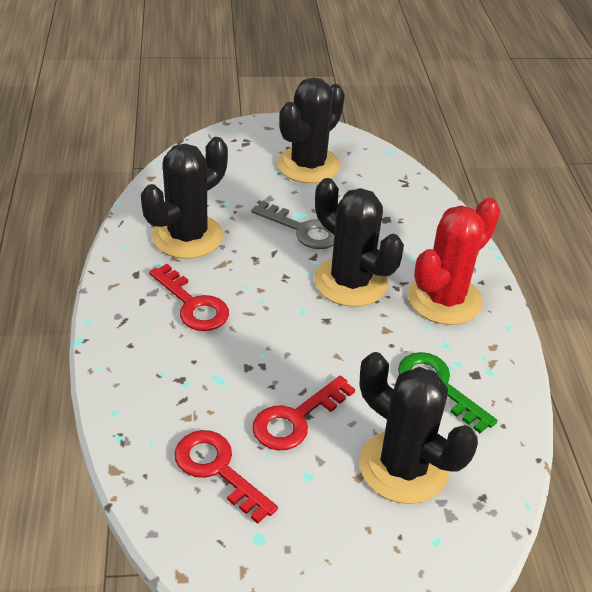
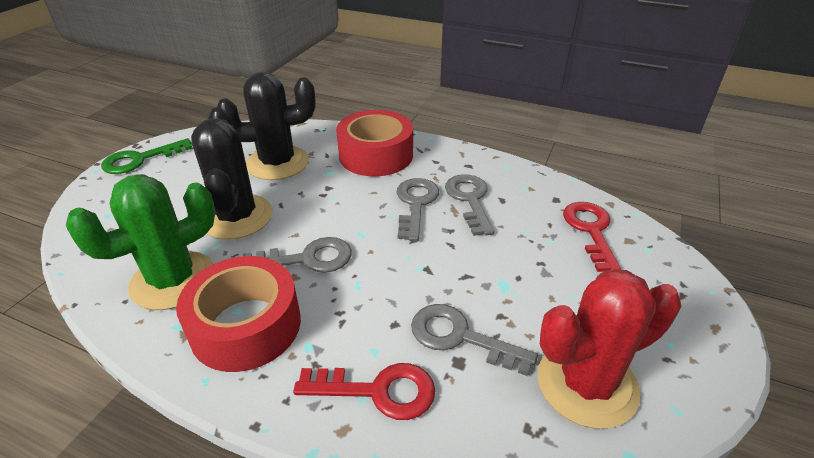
black cactus: 4 -> 2
green cactus: 0 -> 1
grey key: 1 -> 4
red key: 3 -> 2
red tape: 0 -> 2

